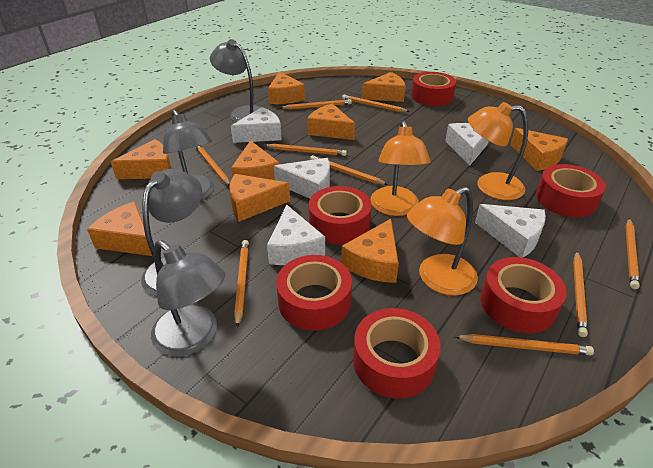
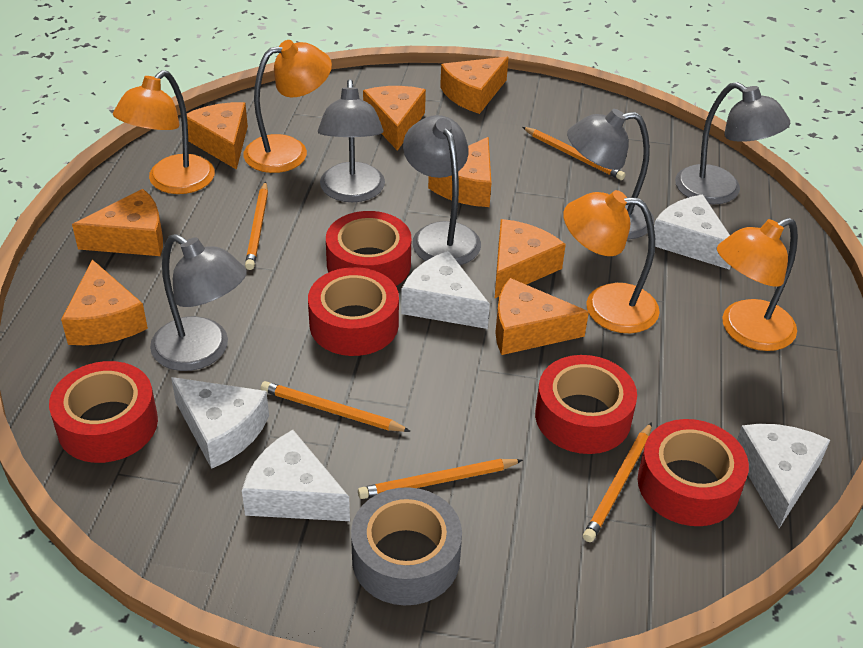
grey lamp: 4 -> 5
grey tape: 0 -> 1
orange cheese: 9 -> 8
orange lamp: 3 -> 4
orange pencil: 9 -> 5
red tape: 6 -> 5

